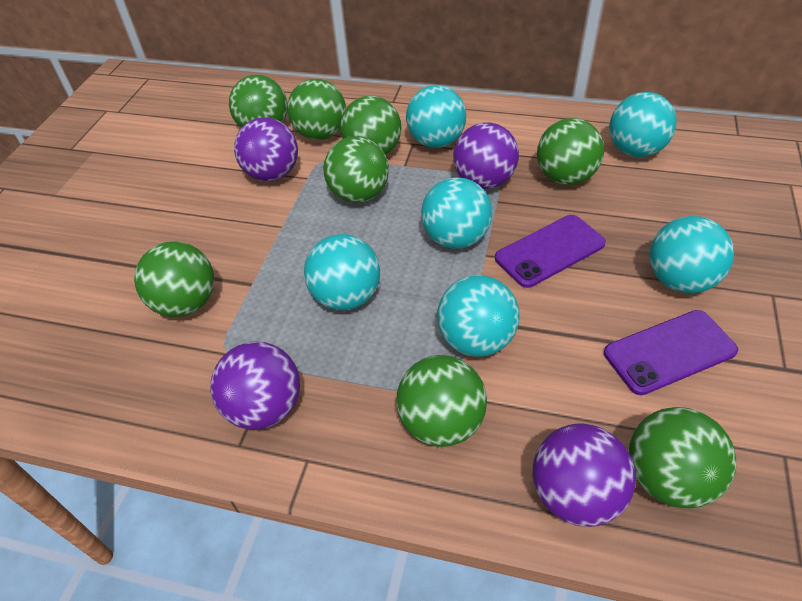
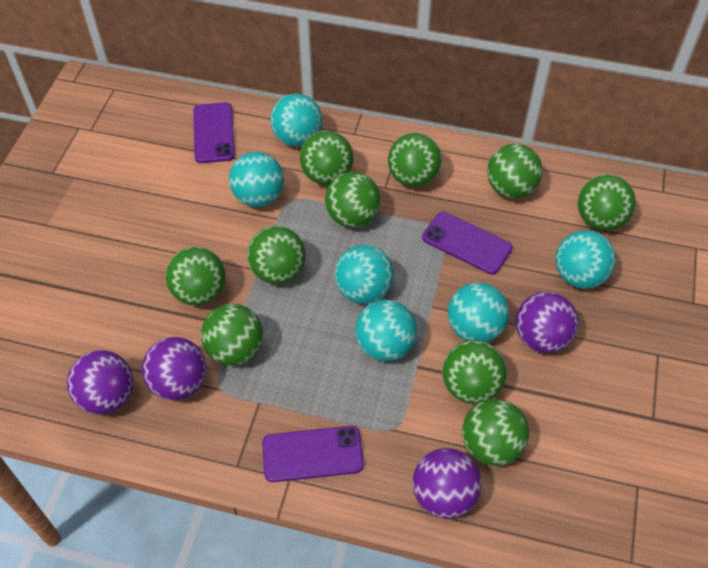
green ball: 8 -> 10
purple phone: 2 -> 3

